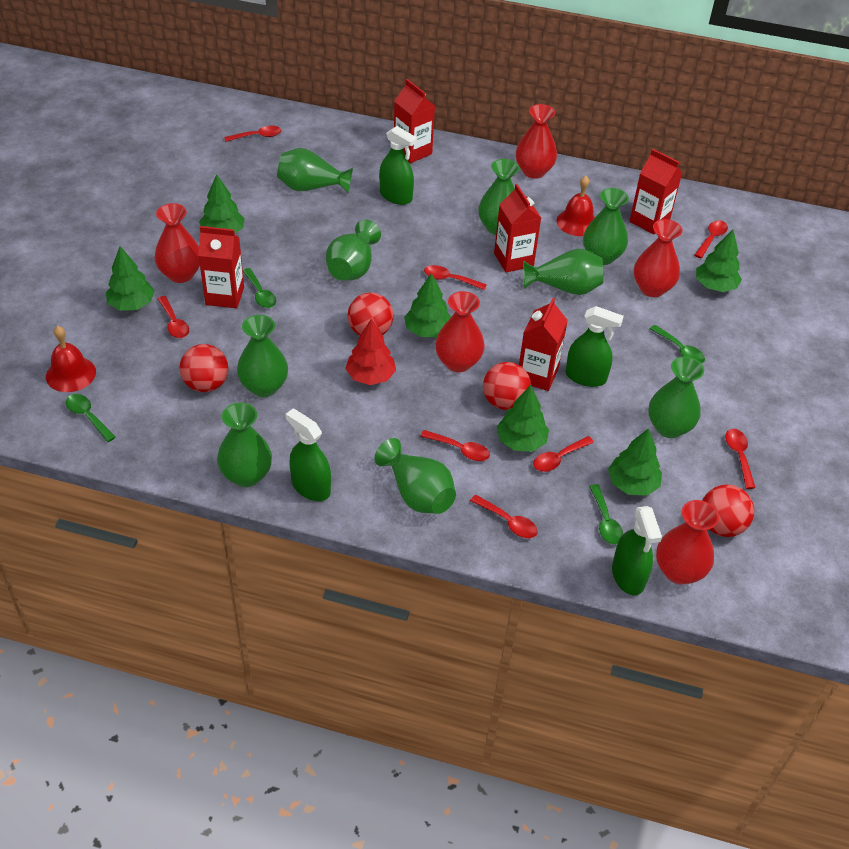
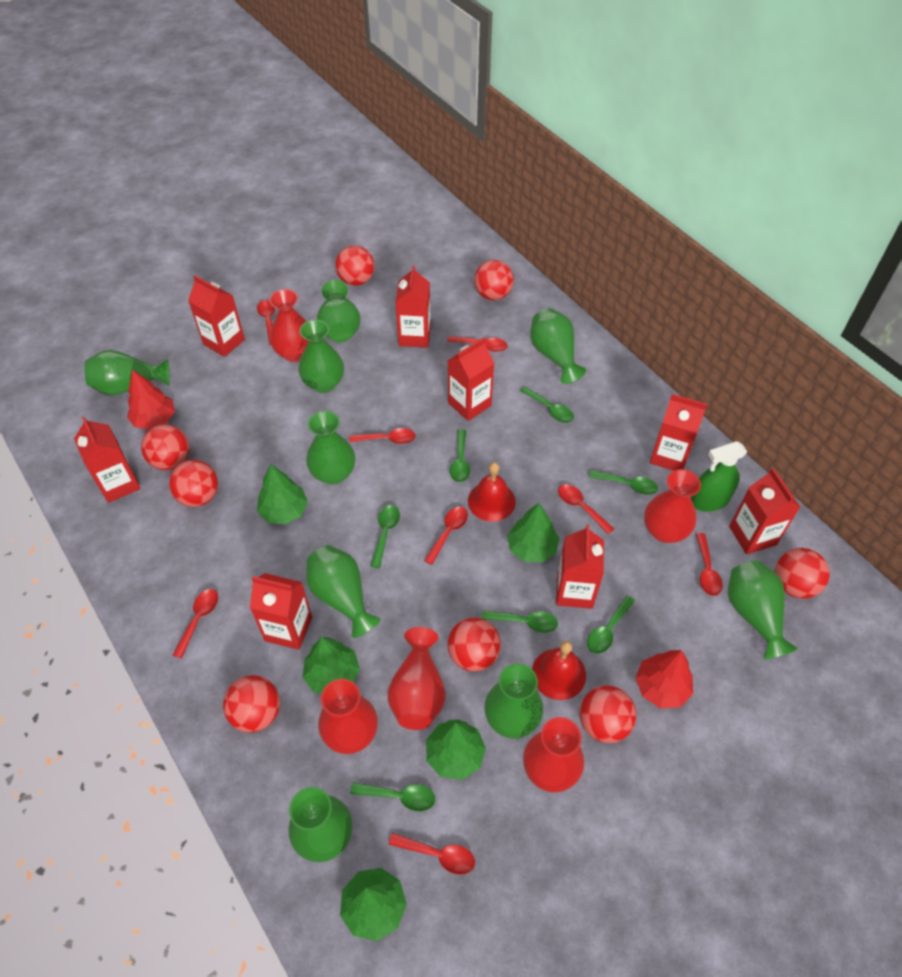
green spoon: 4 -> 7
green spray bottle: 4 -> 1
green tree: 6 -> 5
red ball: 4 -> 8
red carton: 5 -> 8
red tree: 1 -> 2

